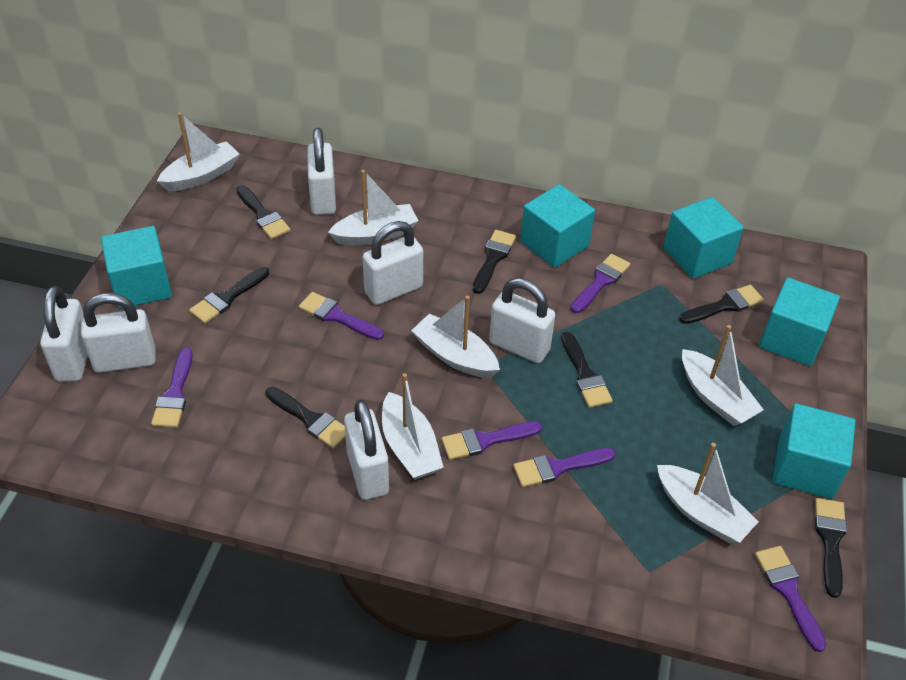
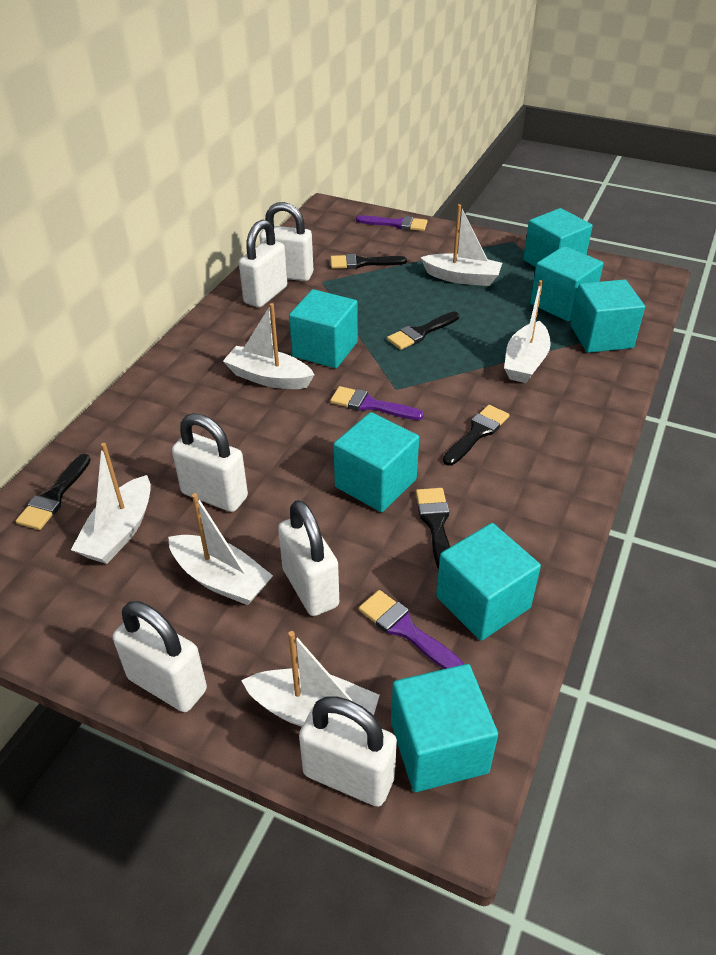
black brush: 7 -> 5
purple brush: 6 -> 3
turquoise cube: 5 -> 7

